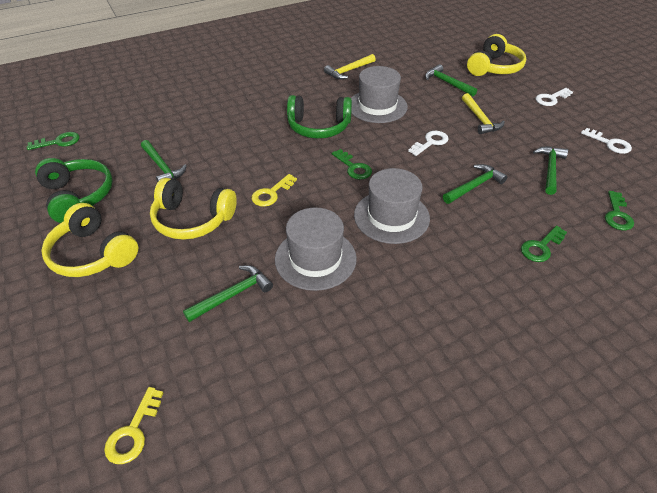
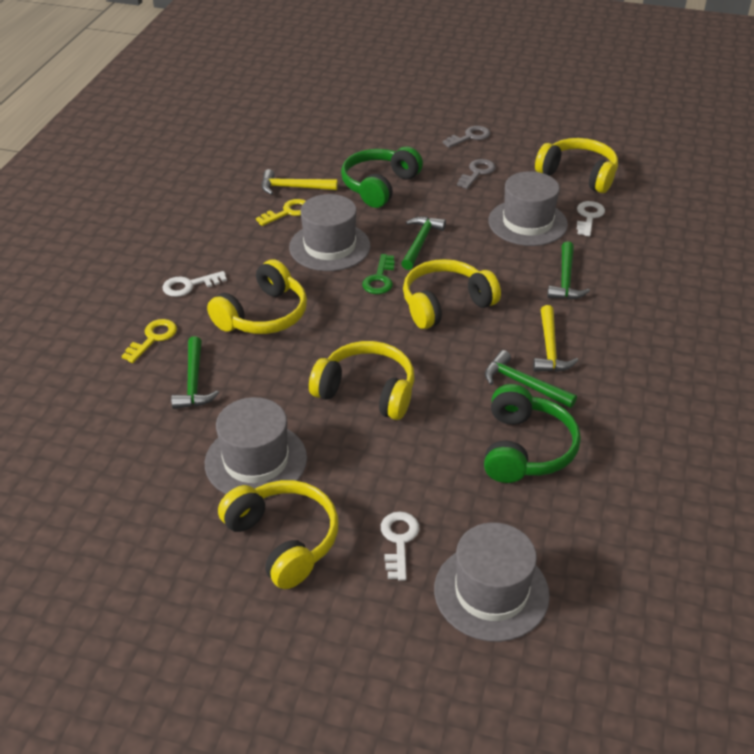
green hammer: 5 -> 4
green key: 4 -> 1
grey hat: 3 -> 4
grey key: 0 -> 2
yellow headphones: 3 -> 5

